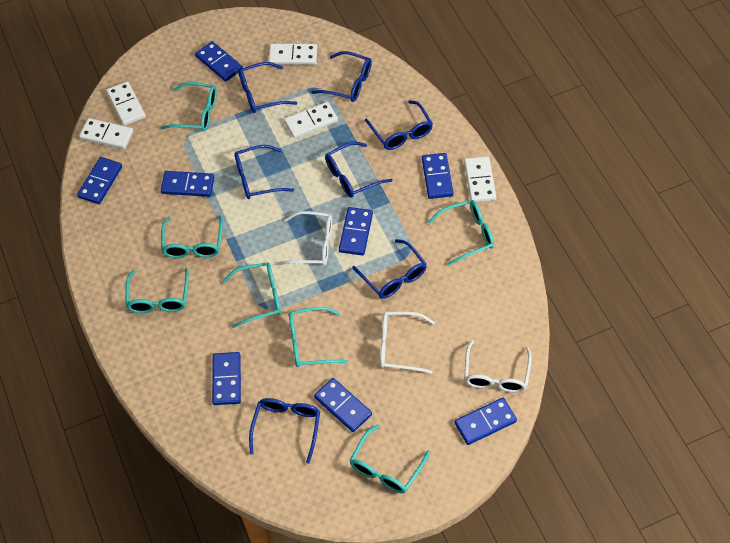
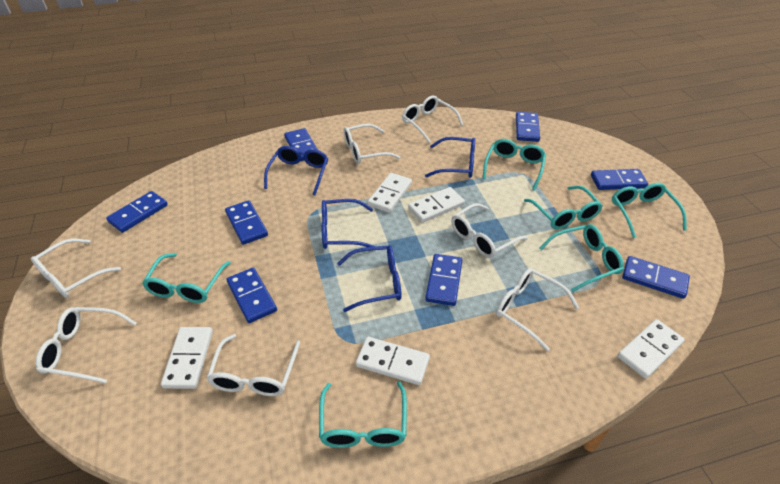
blue glasses: 7 -> 4
turquoise glasses: 7 -> 6
white glasses: 3 -> 7

